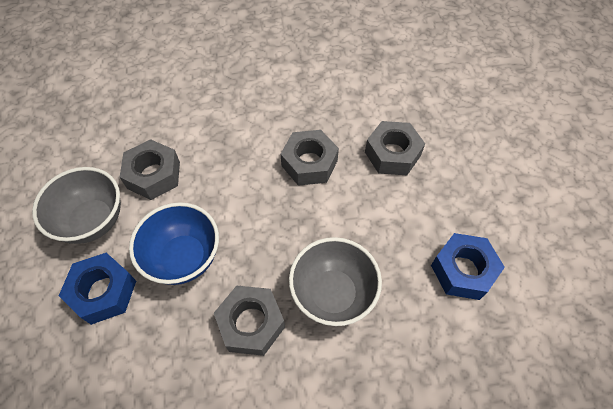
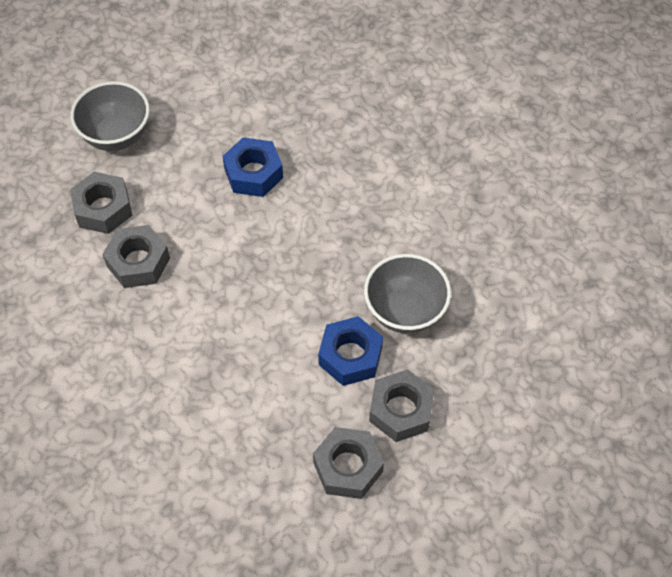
blue bowl: 1 -> 0

